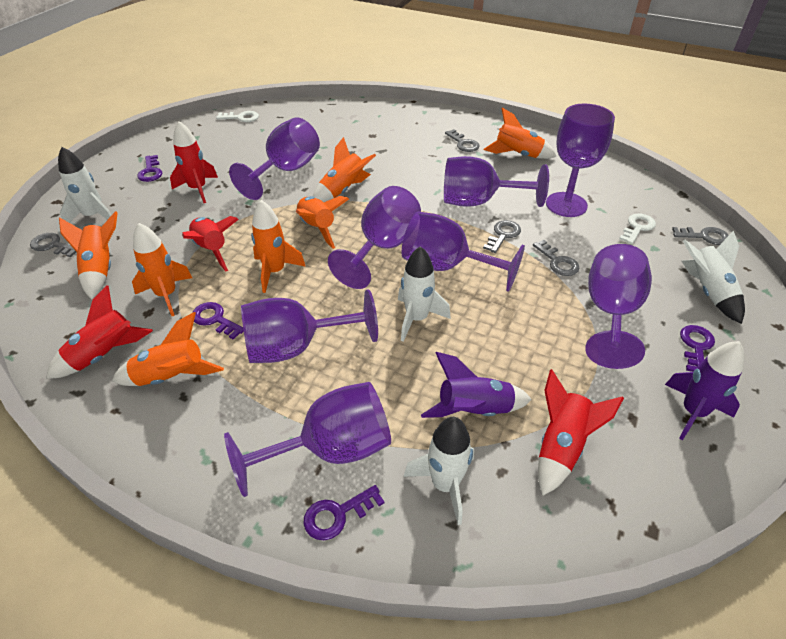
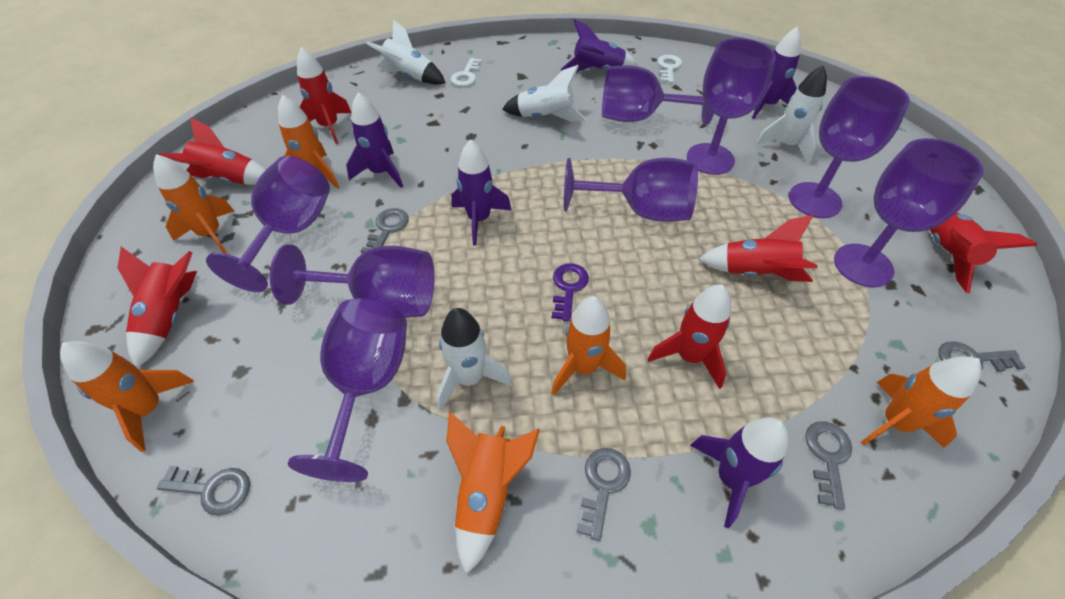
orange rocket: 7 -> 6
purple key: 4 -> 1
purple rocket: 2 -> 5
red rocket: 4 -> 6

